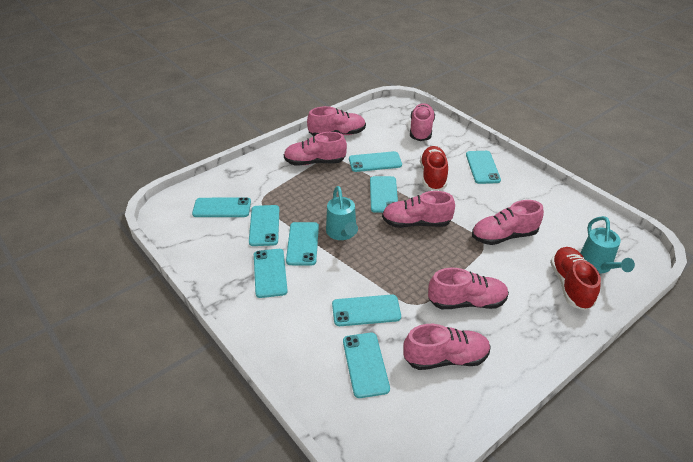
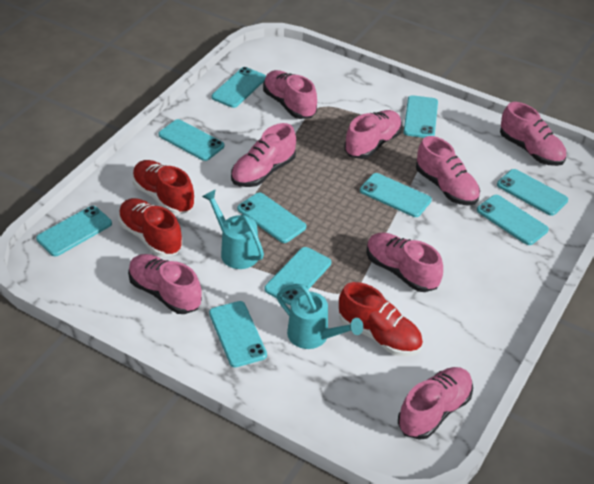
pink shoe: 7 -> 8
red shoe: 2 -> 3
turquoise phone: 9 -> 10

